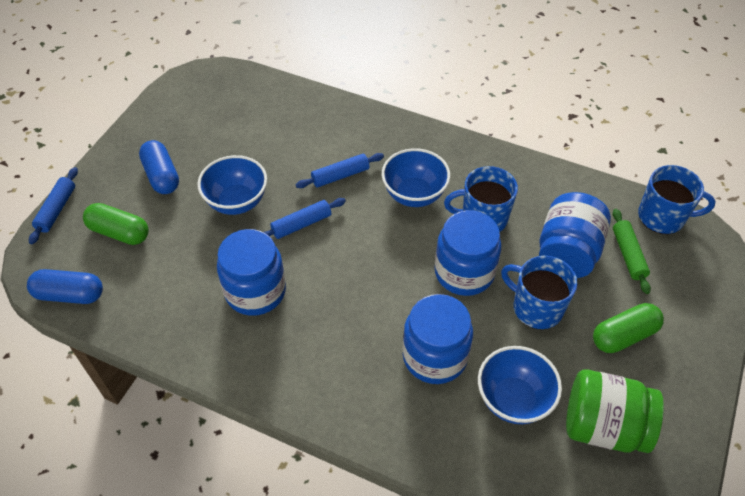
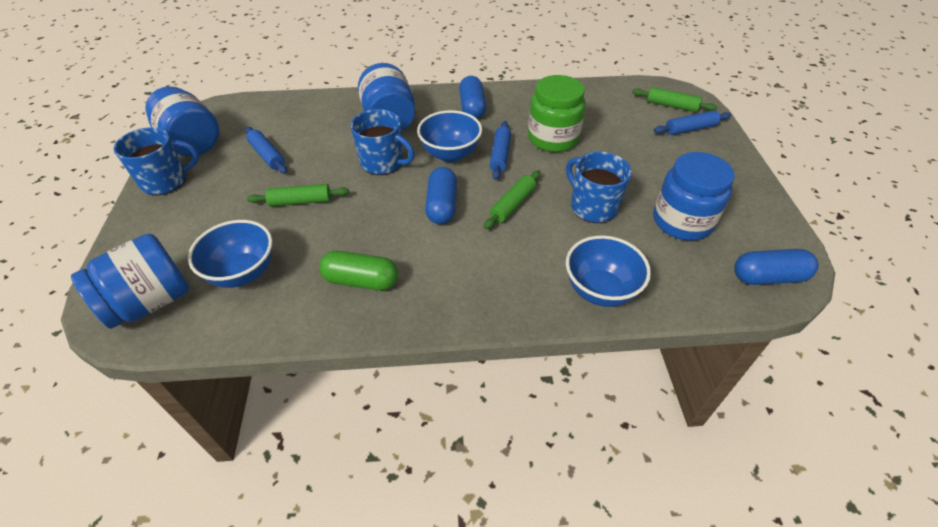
blue capsule: 2 -> 3
green capsule: 2 -> 1
green rolling pin: 1 -> 3

